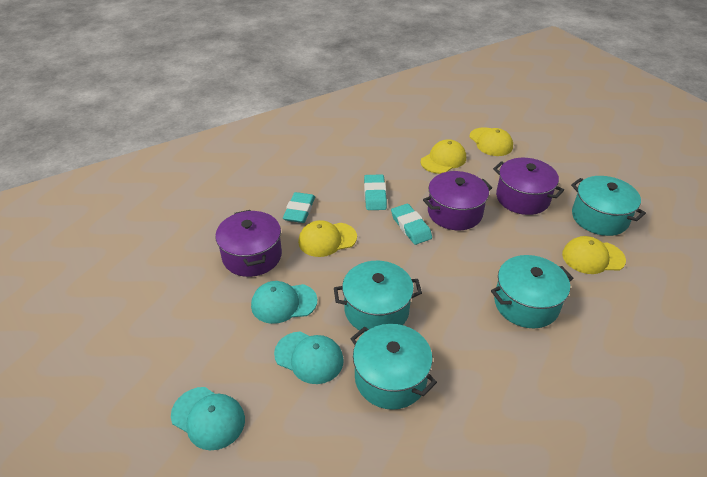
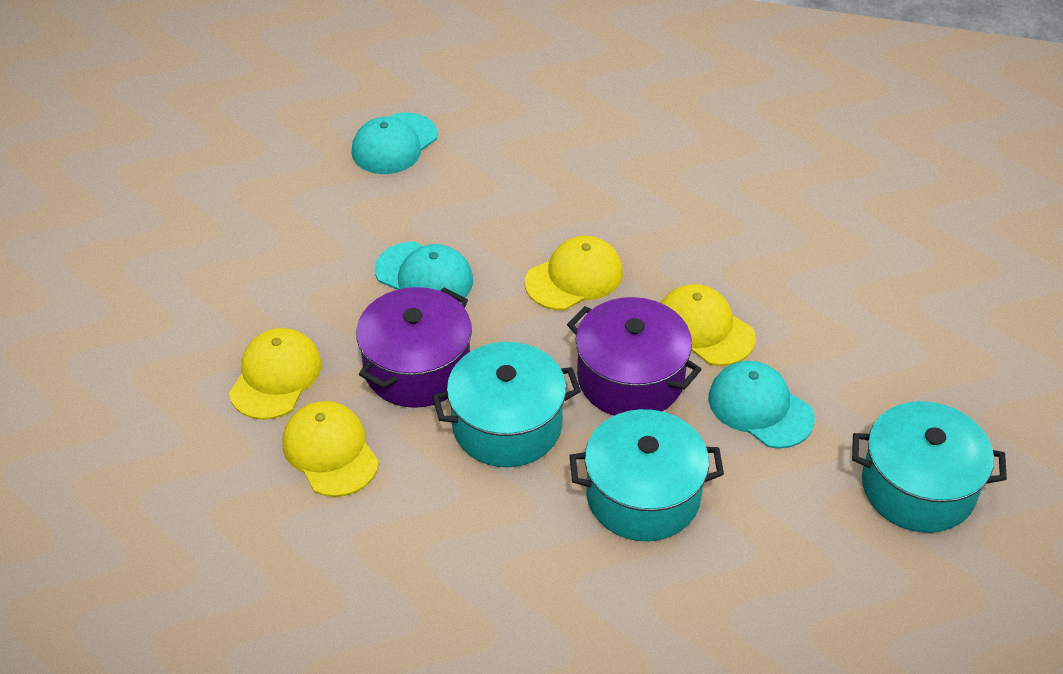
purple pot: 3 -> 2
turquoise eraser: 3 -> 0
turquoise pot: 4 -> 3

